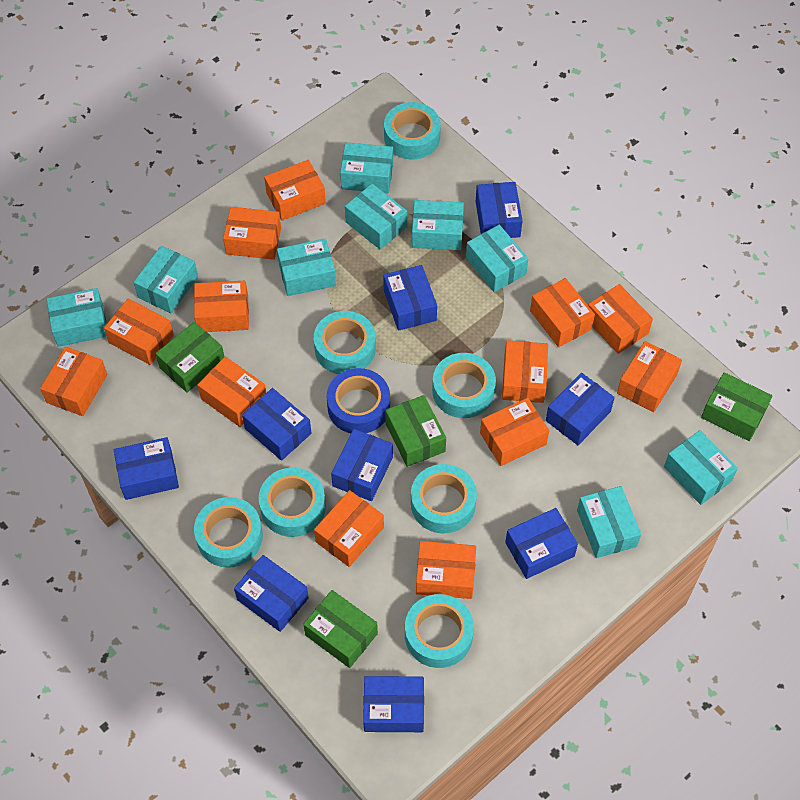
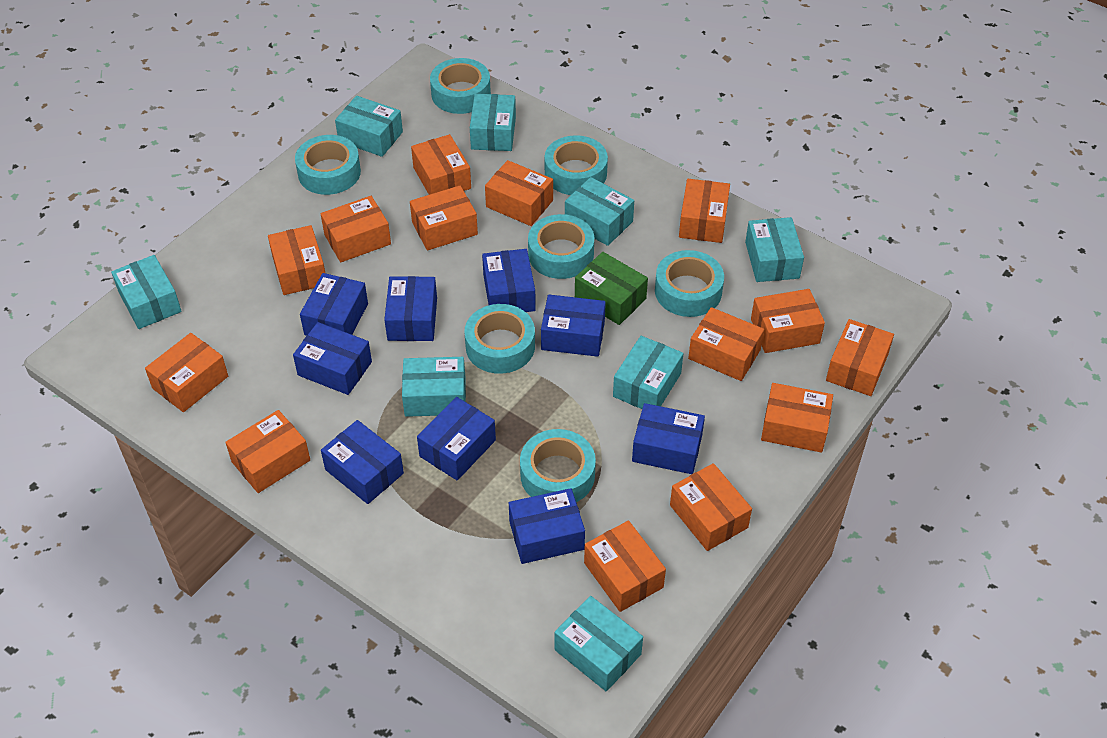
blue tape: 1 -> 0
green box: 4 -> 1
orange box: 13 -> 14
turquoise box: 9 -> 8

